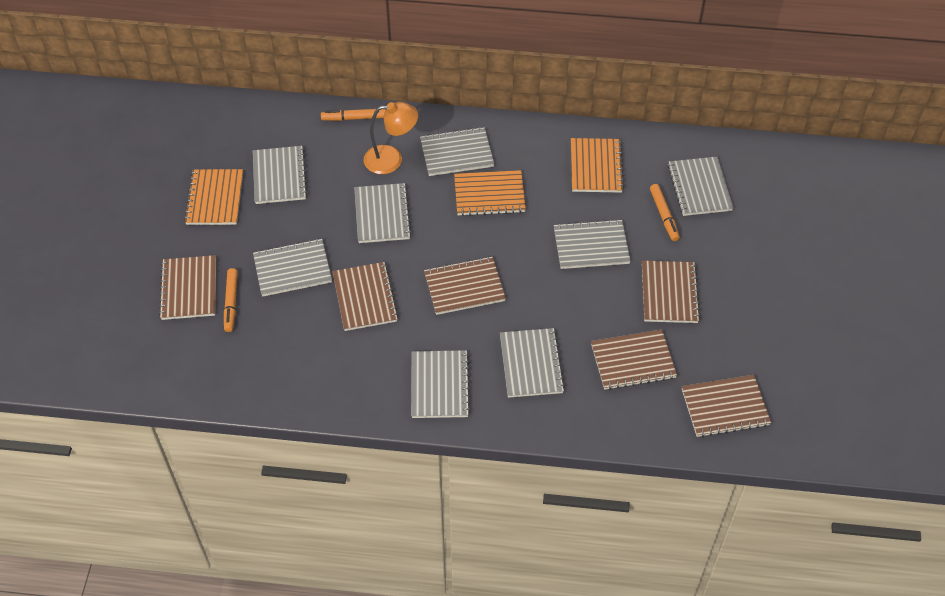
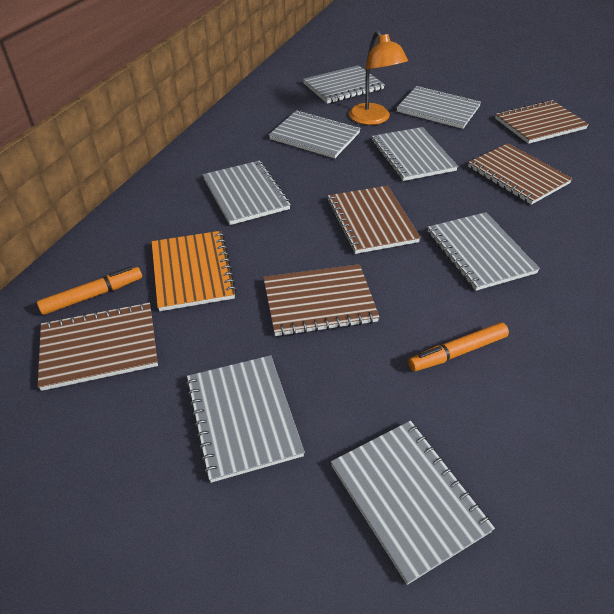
brown notebook: 6 -> 5
orange marker: 3 -> 2
orange notebook: 3 -> 1

